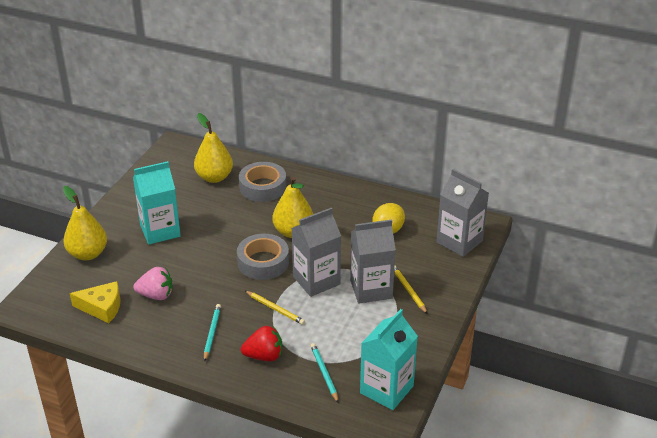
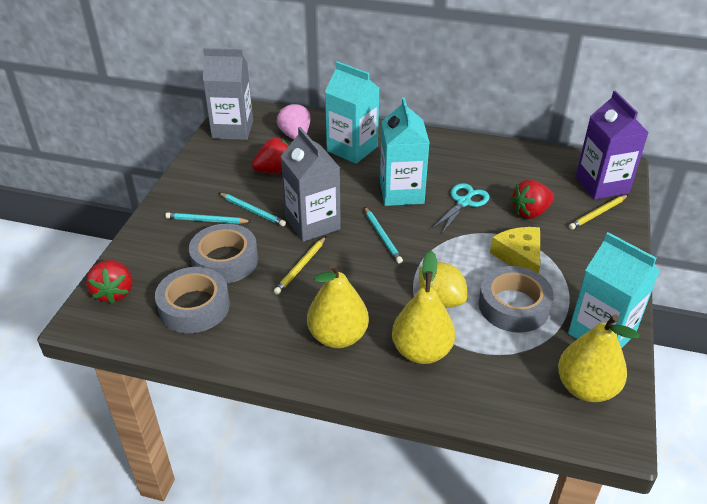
grey carton: 3 -> 2
grey tape: 2 -> 3
purple carton: 0 -> 1
red strawberry: 1 -> 3
turquoise carton: 2 -> 3
turquoise pencil: 2 -> 3
turquoise scissors: 0 -> 1

